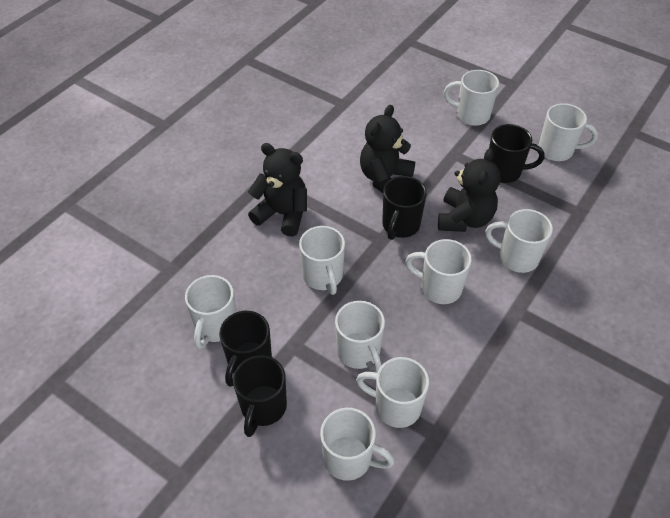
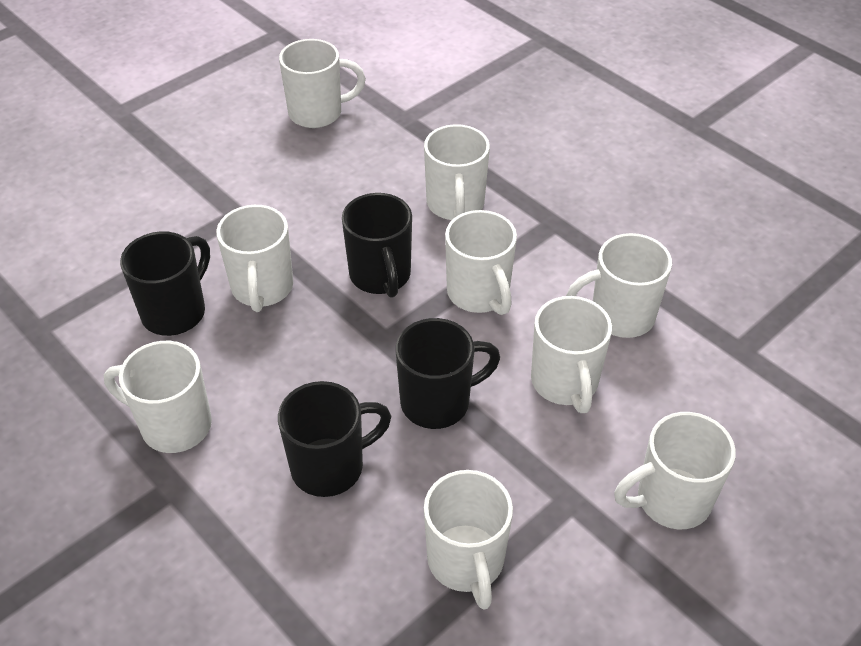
black teddy bear: 3 -> 0

